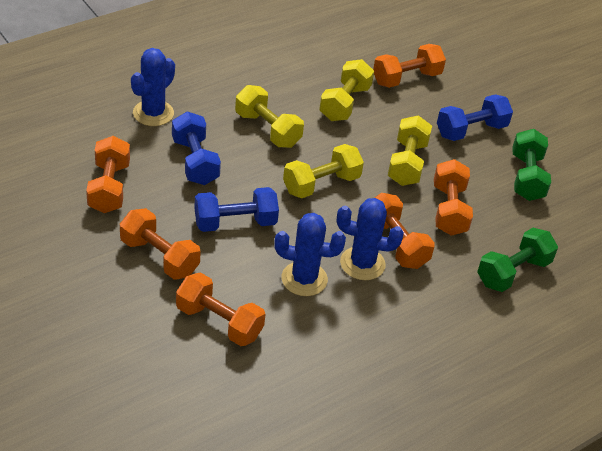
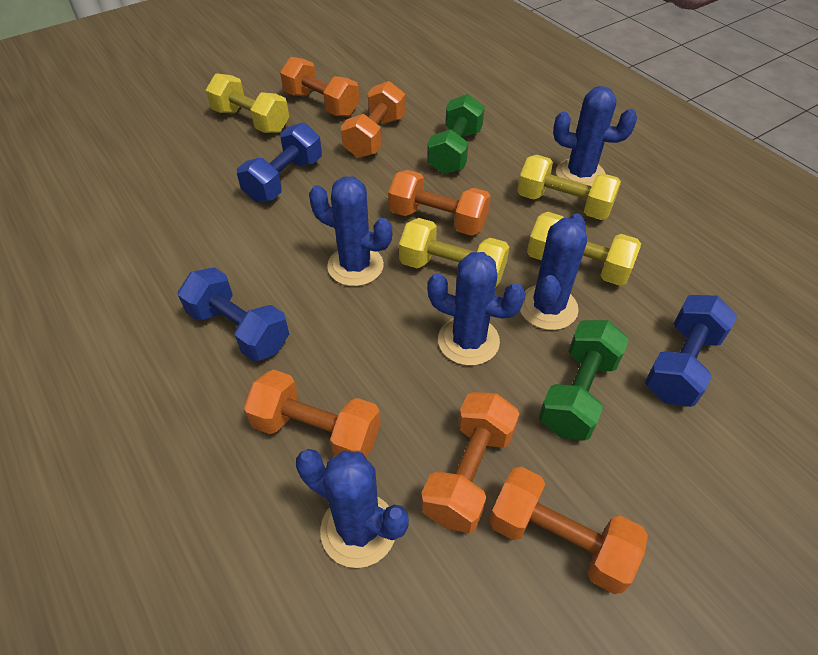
blue cactus: 3 -> 5

